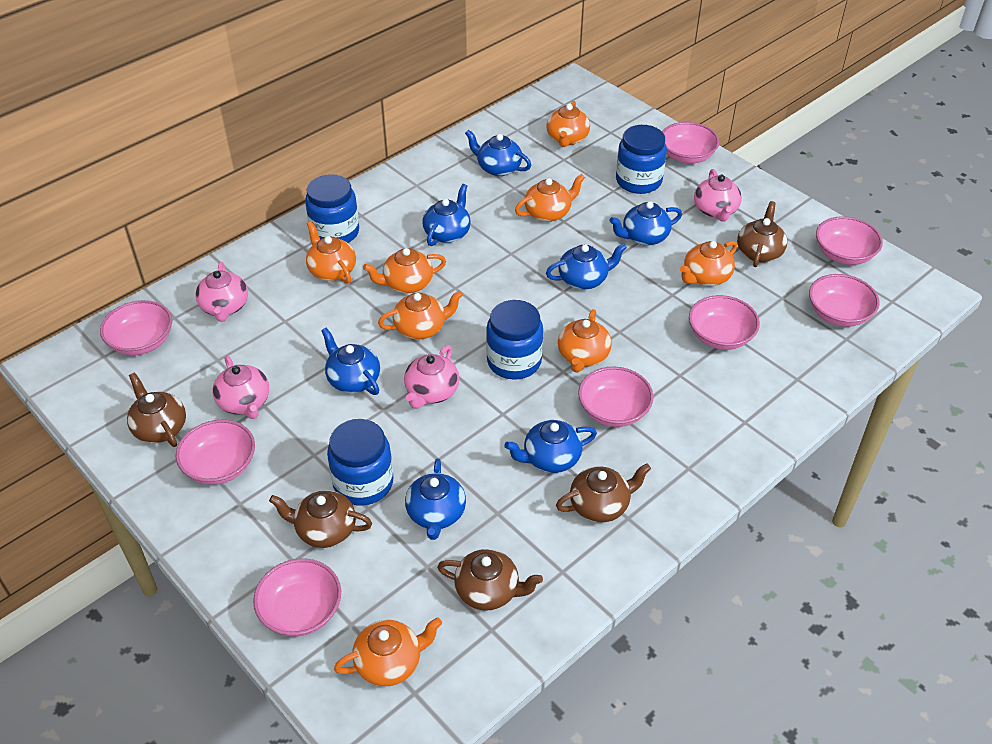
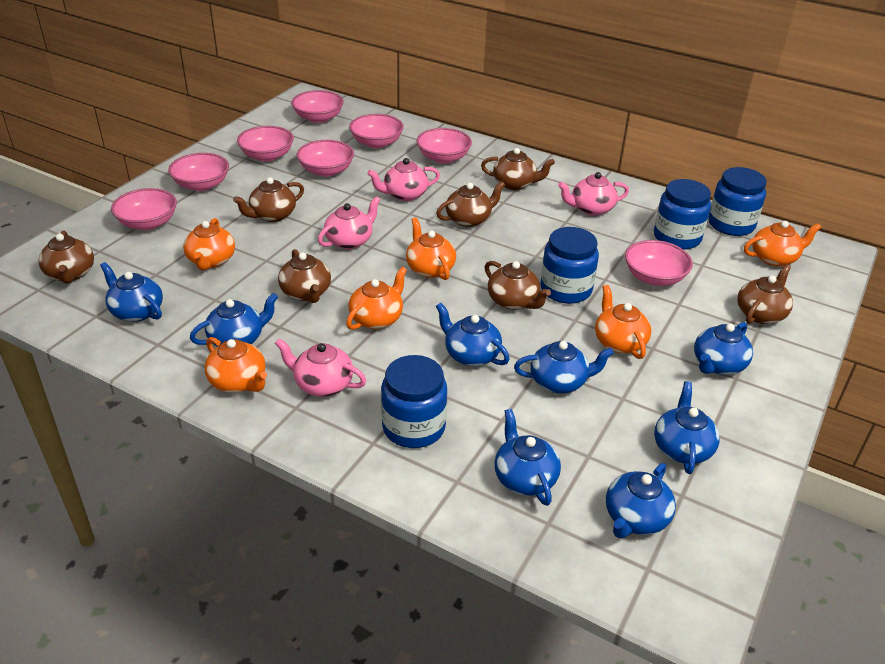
blue teapot: 7 -> 8
brown teapot: 5 -> 7
orange teapot: 8 -> 6

